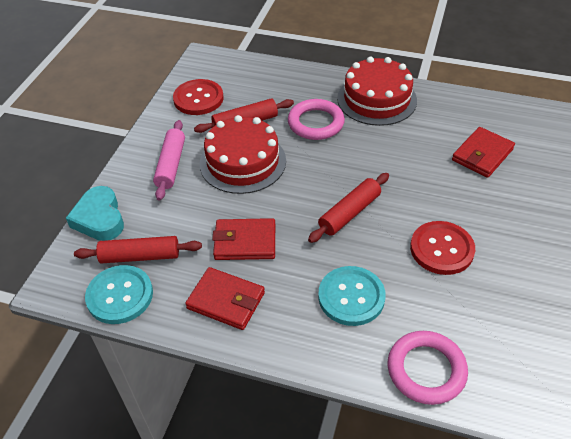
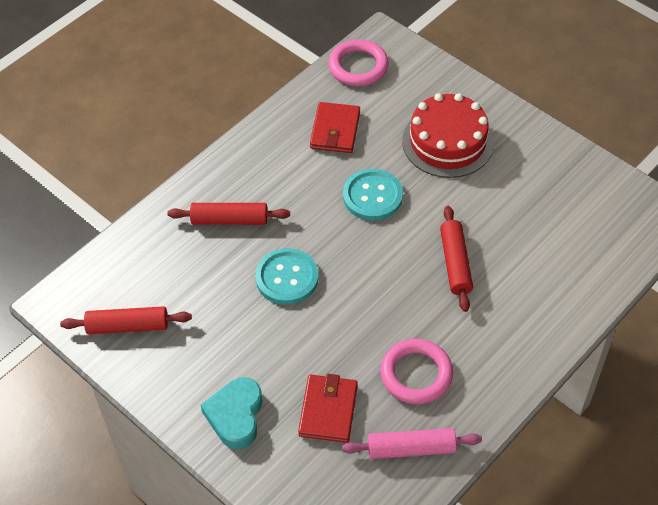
red button: 2 -> 0
red cake: 2 -> 1
red wallet: 3 -> 2

